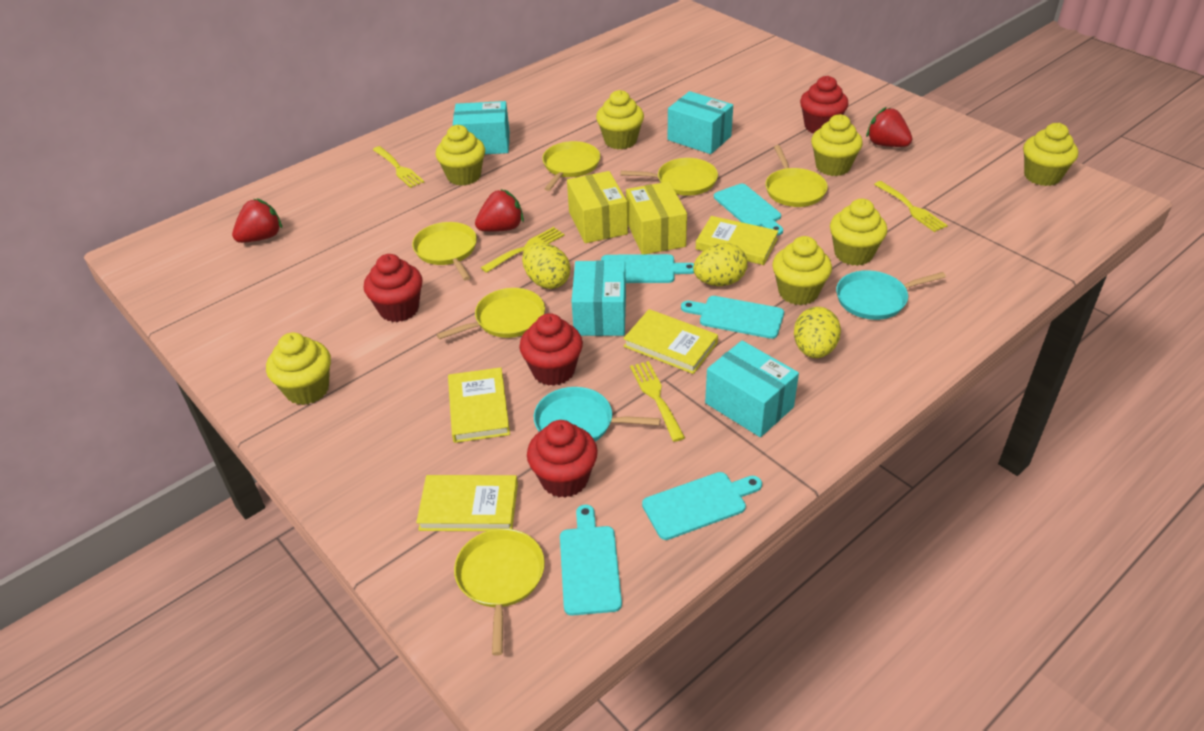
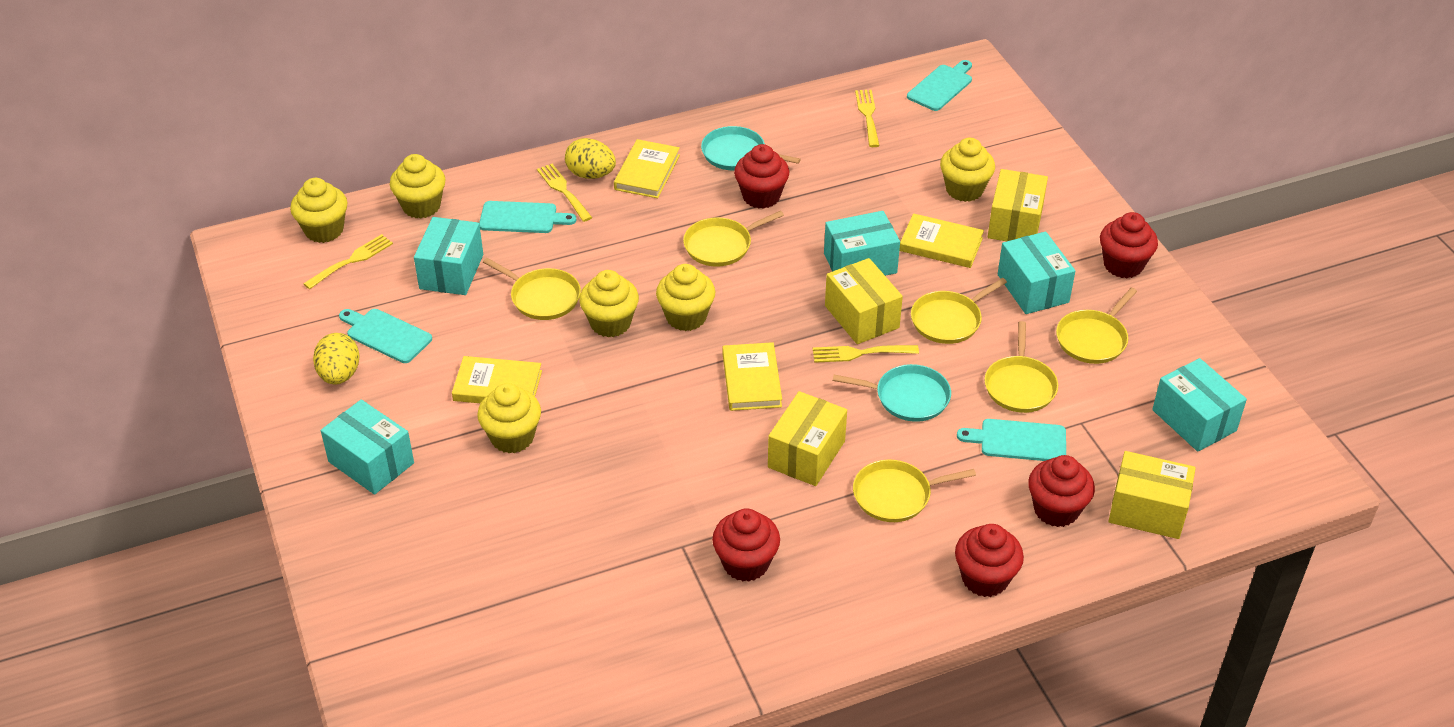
red cupcake: 4 -> 5
red strawberry: 3 -> 0
turquoise box: 4 -> 5
turquoise cutting board: 5 -> 4
yellow box: 2 -> 4
yellow cupcake: 7 -> 6
yellow egg: 3 -> 2

